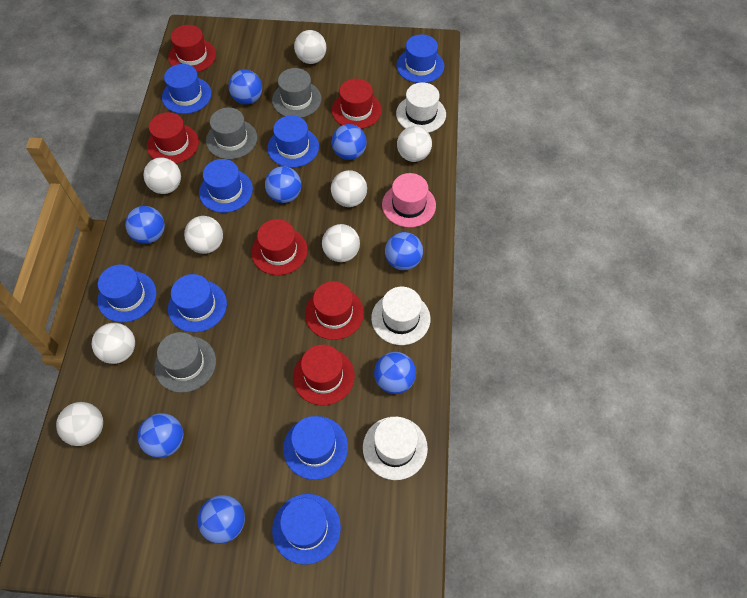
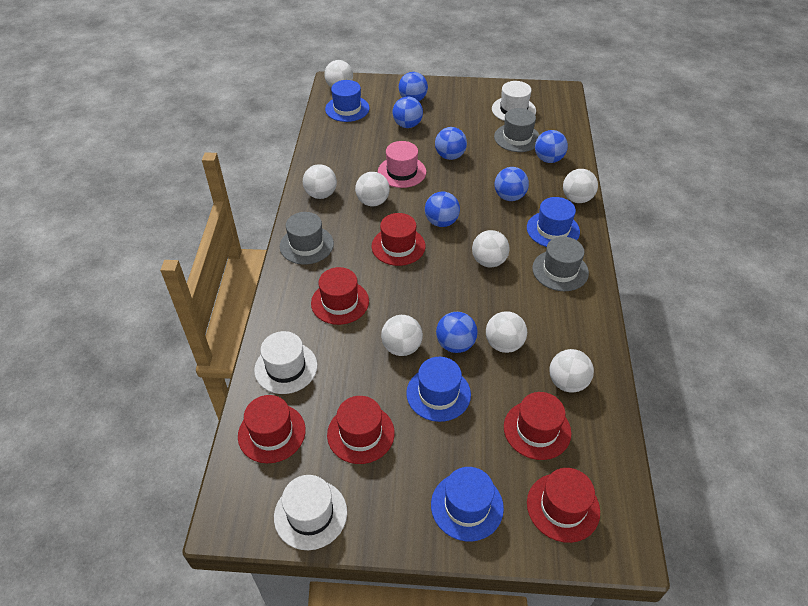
blue ball: 8 -> 7
blue hat: 8 -> 4

